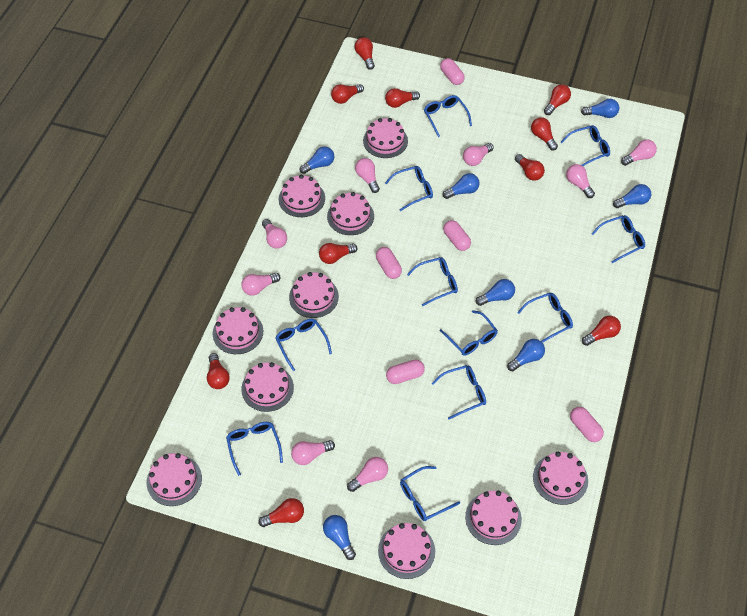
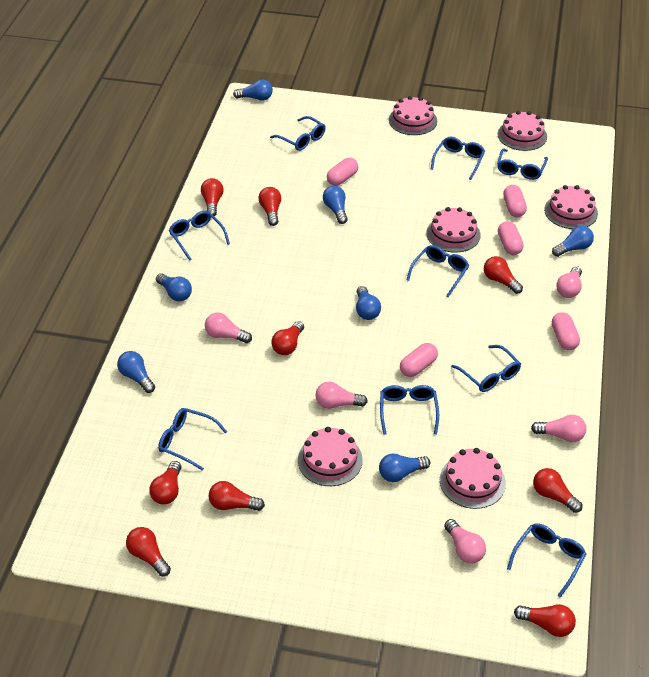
blue glasses: 11 -> 9
pink cake: 10 -> 6
pink light bulb: 8 -> 5
red light bulb: 10 -> 9

